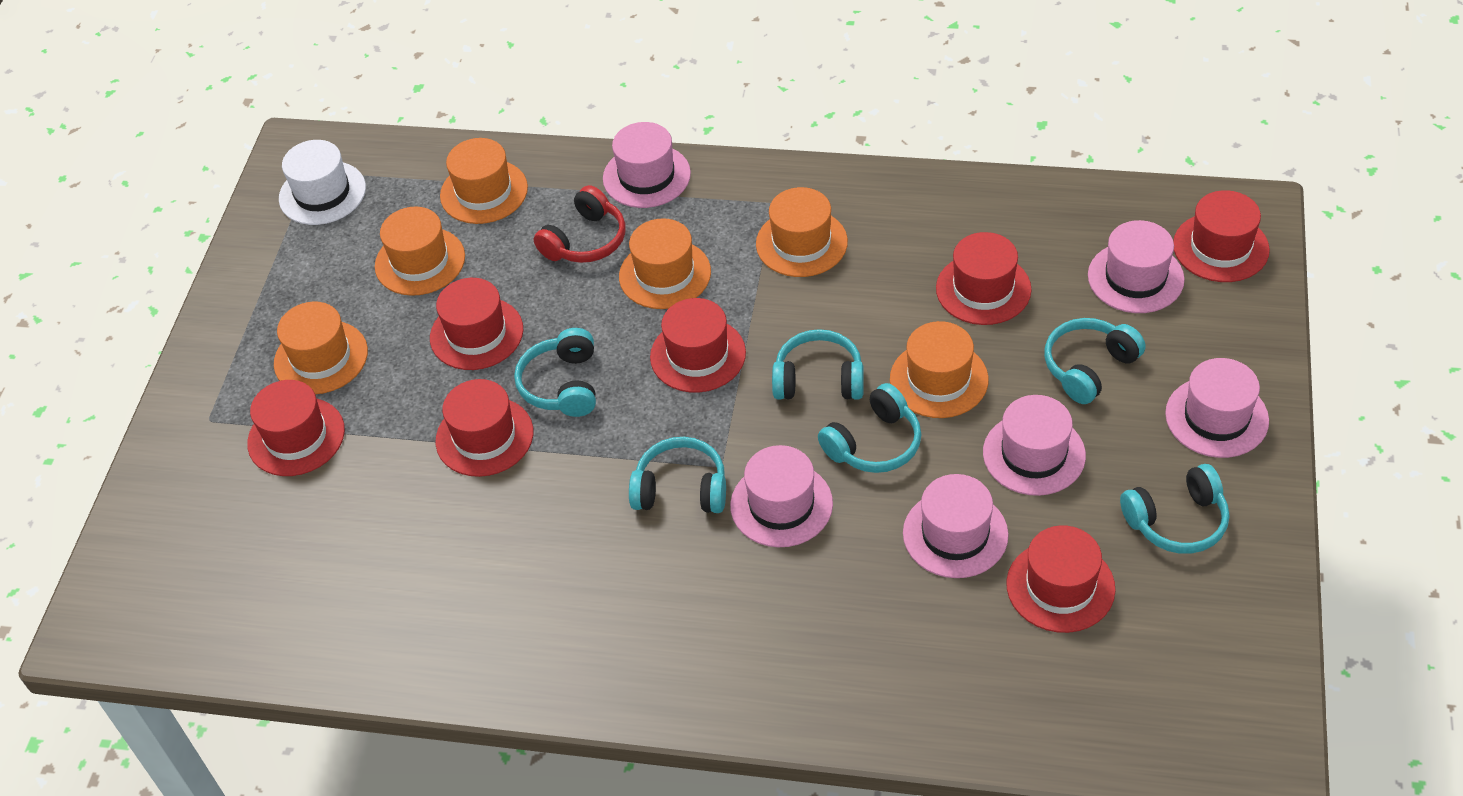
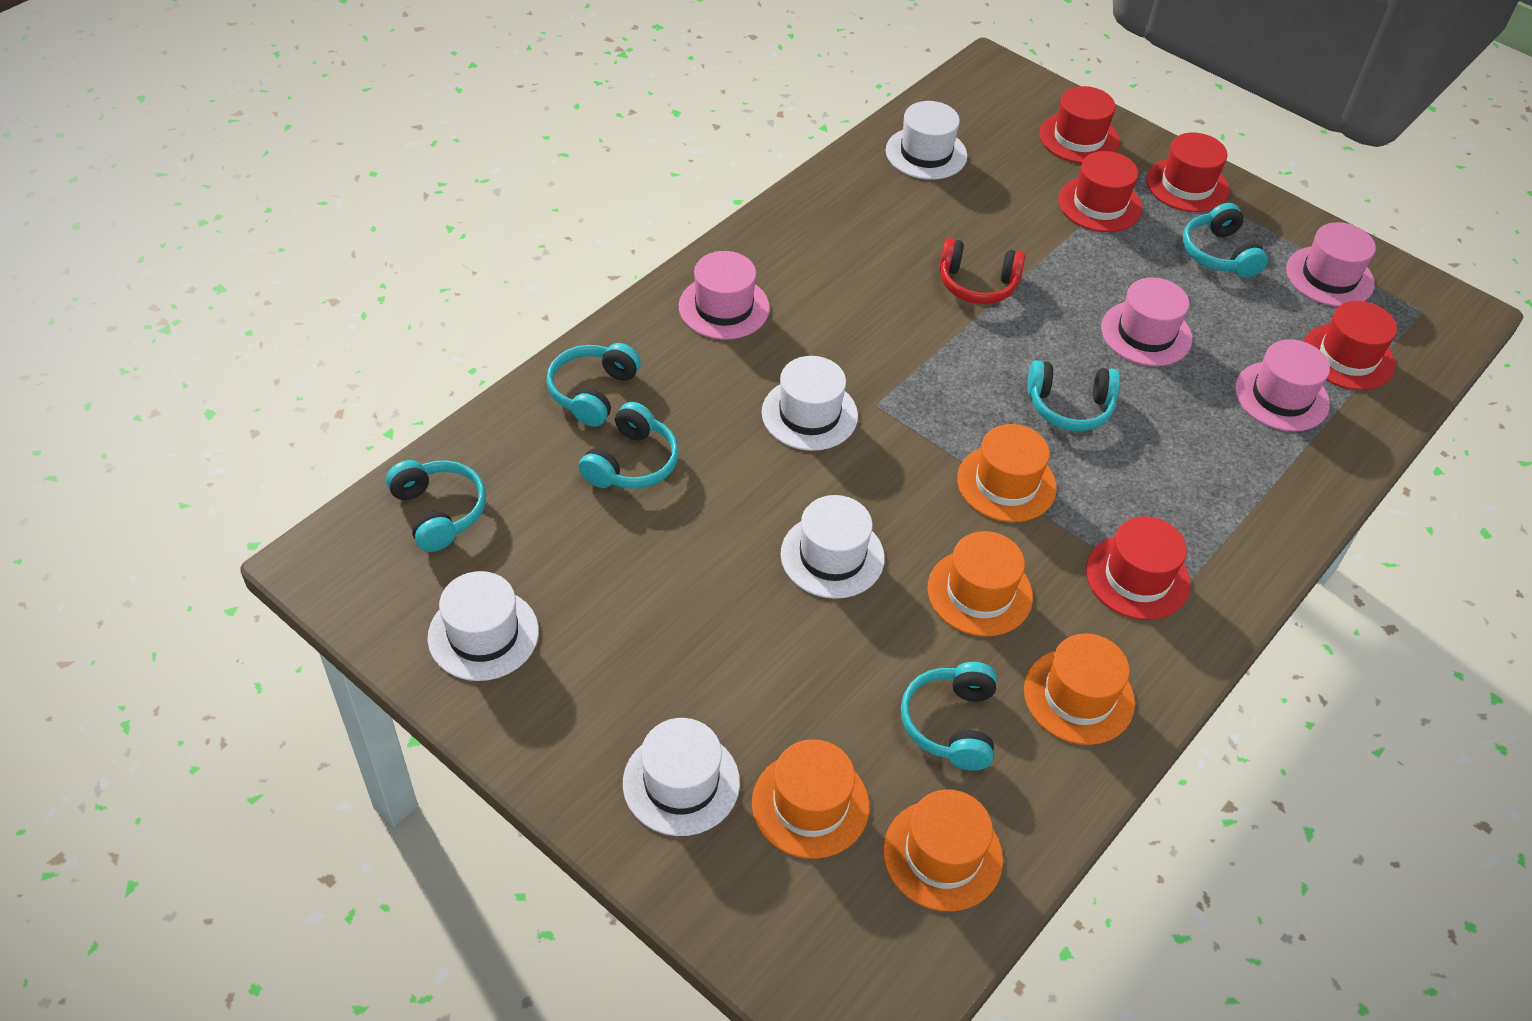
orange hat: 6 -> 5
pink hat: 6 -> 4
red hat: 7 -> 5
white hat: 1 -> 5

